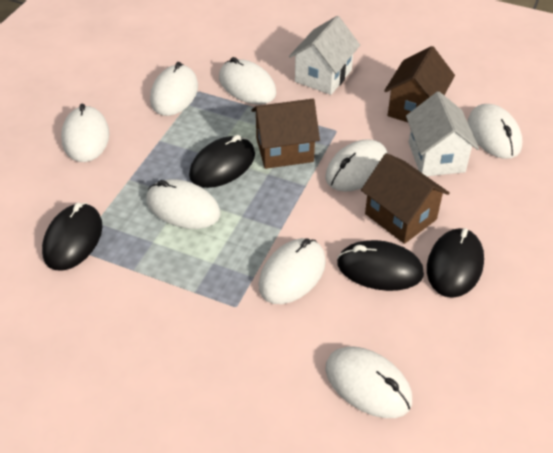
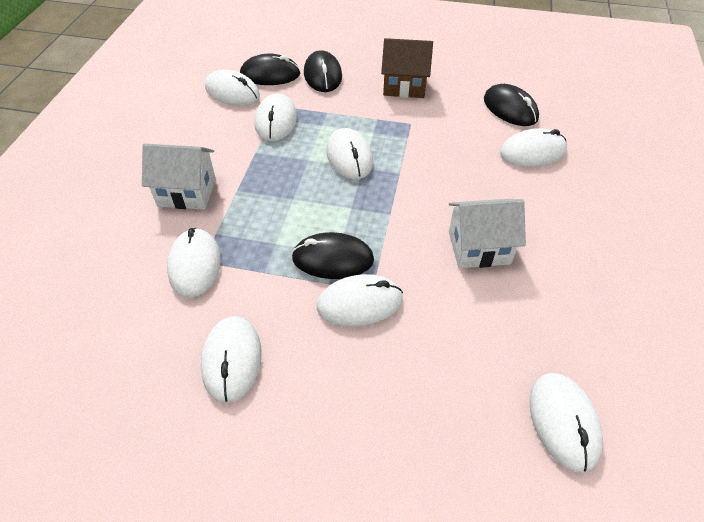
brown house: 3 -> 1

